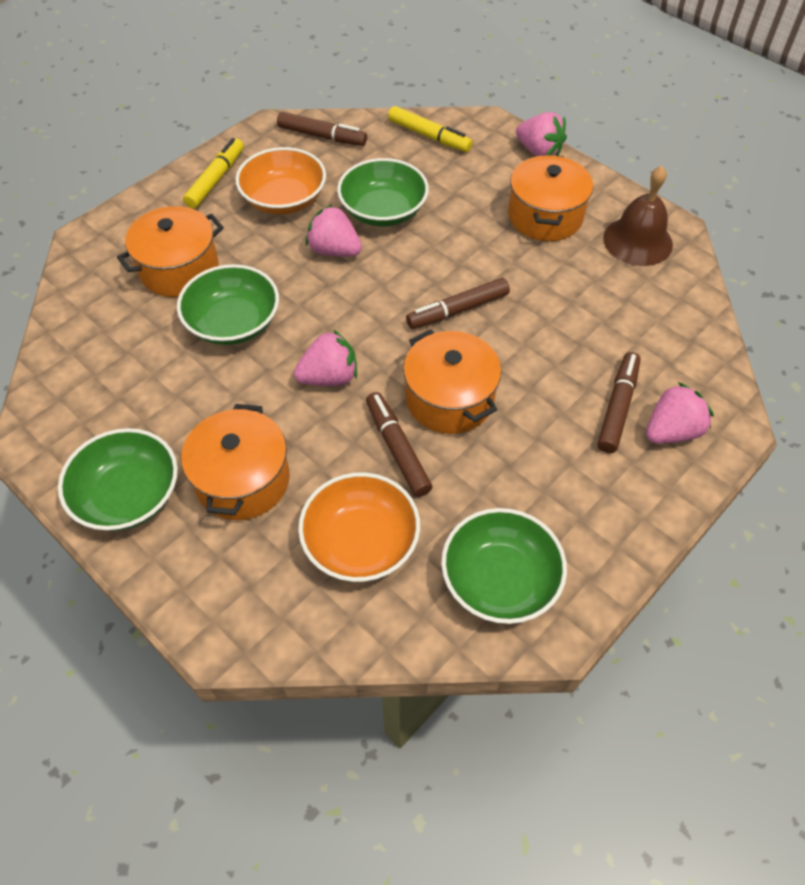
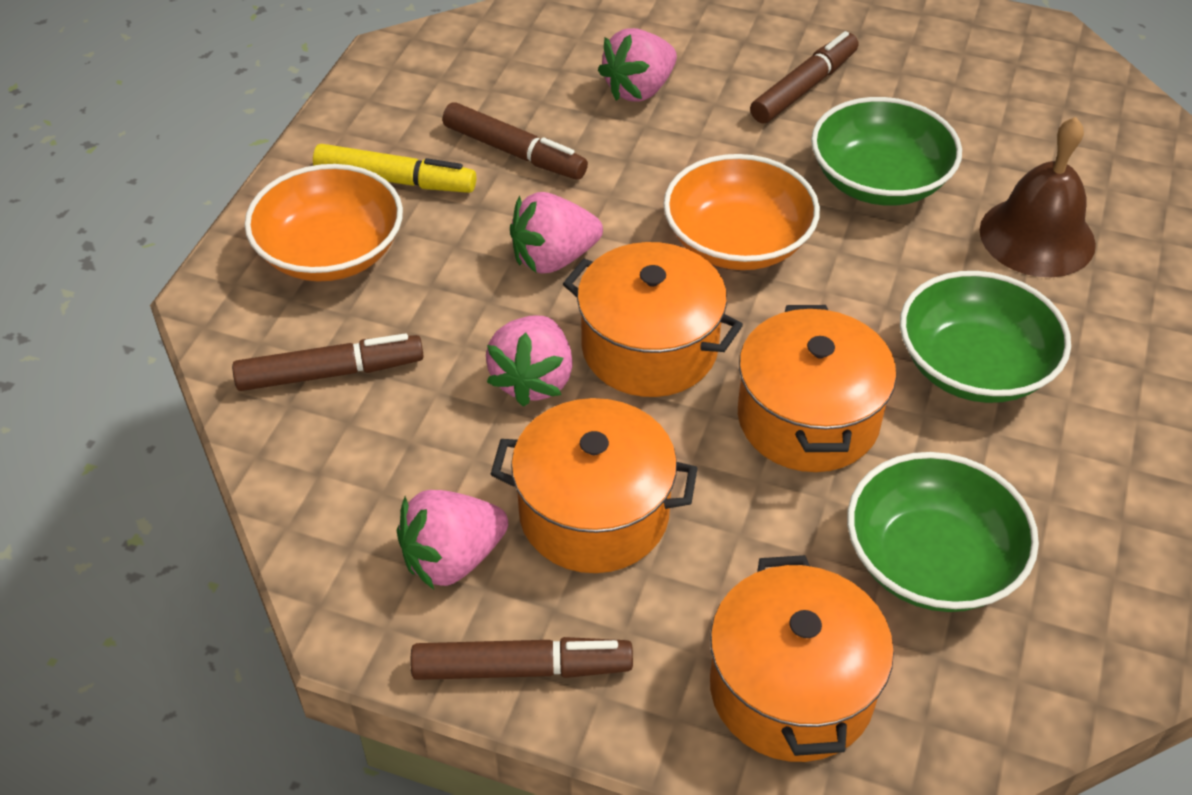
green bowl: 4 -> 3
yellow marker: 2 -> 1

